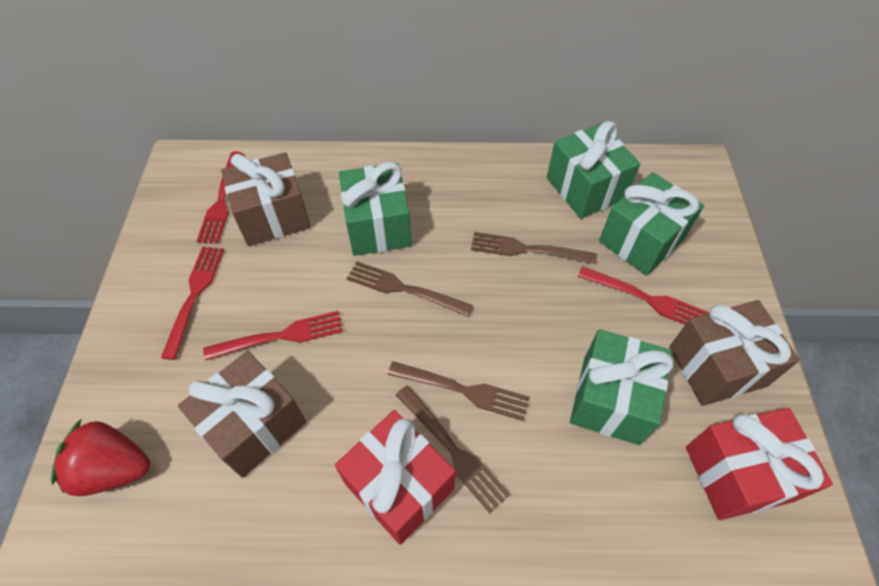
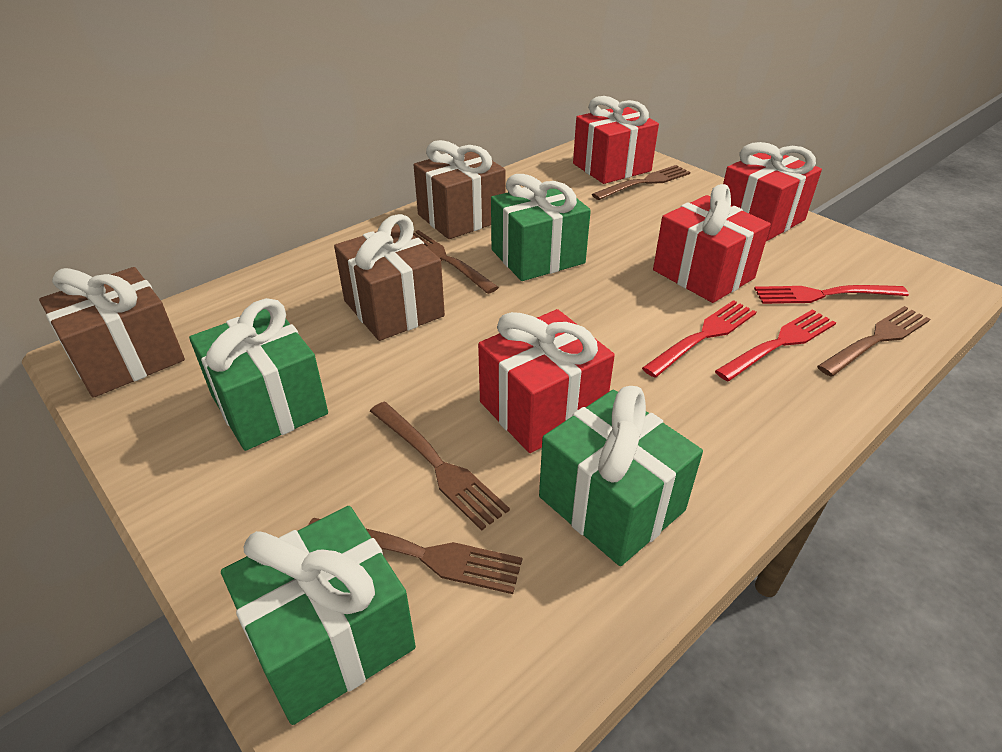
brown fork: 4 -> 5
red fork: 4 -> 3
red gift: 2 -> 4
red strawberry: 1 -> 0

